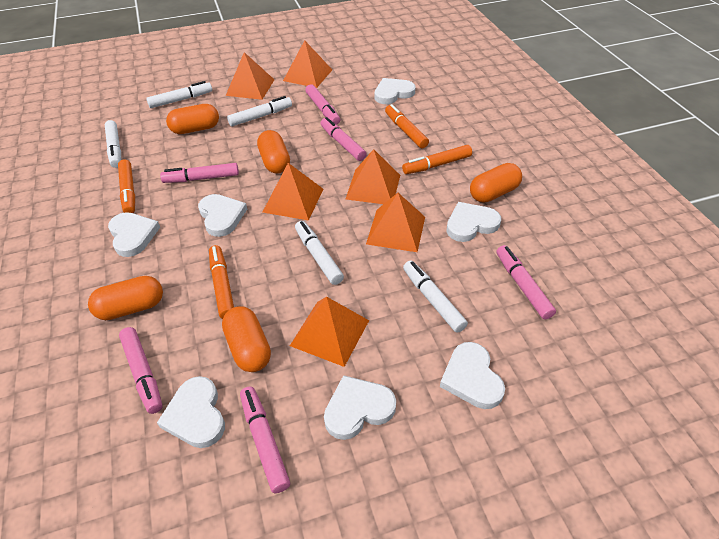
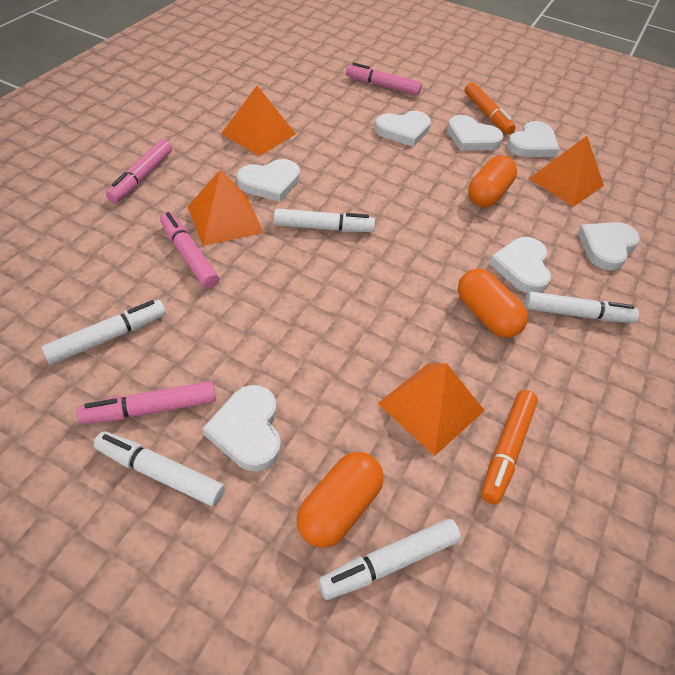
orange capsule: 5 -> 3
orange marker: 4 -> 2
orange pyramid: 6 -> 4
pink marker: 6 -> 4

